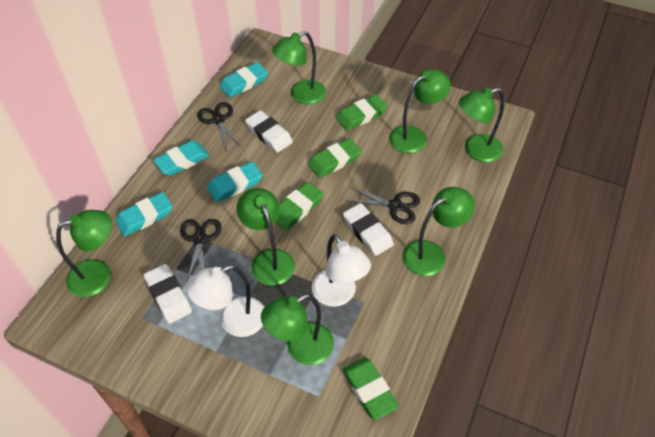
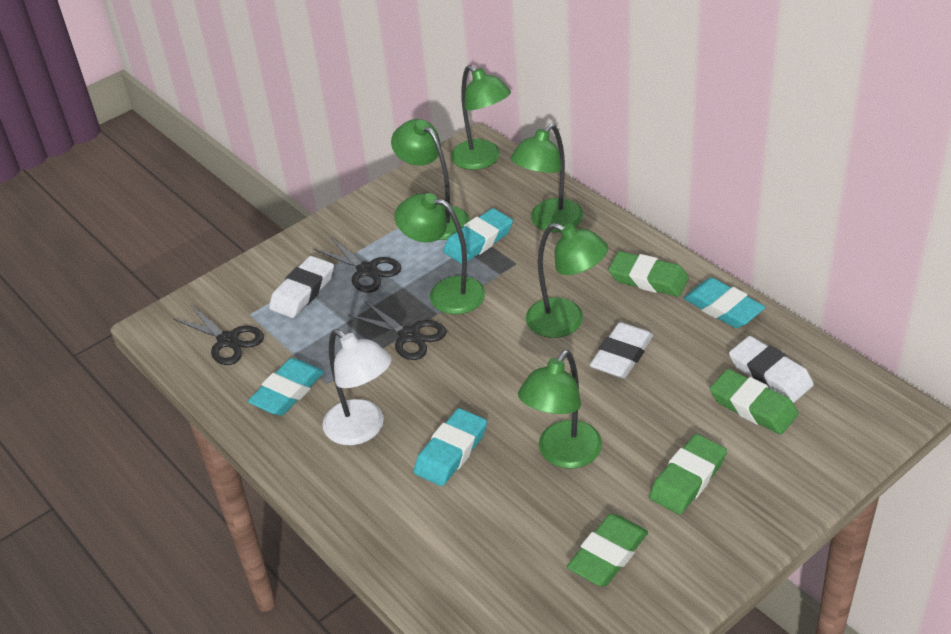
green lamp: 7 -> 6
white lamp: 2 -> 1

